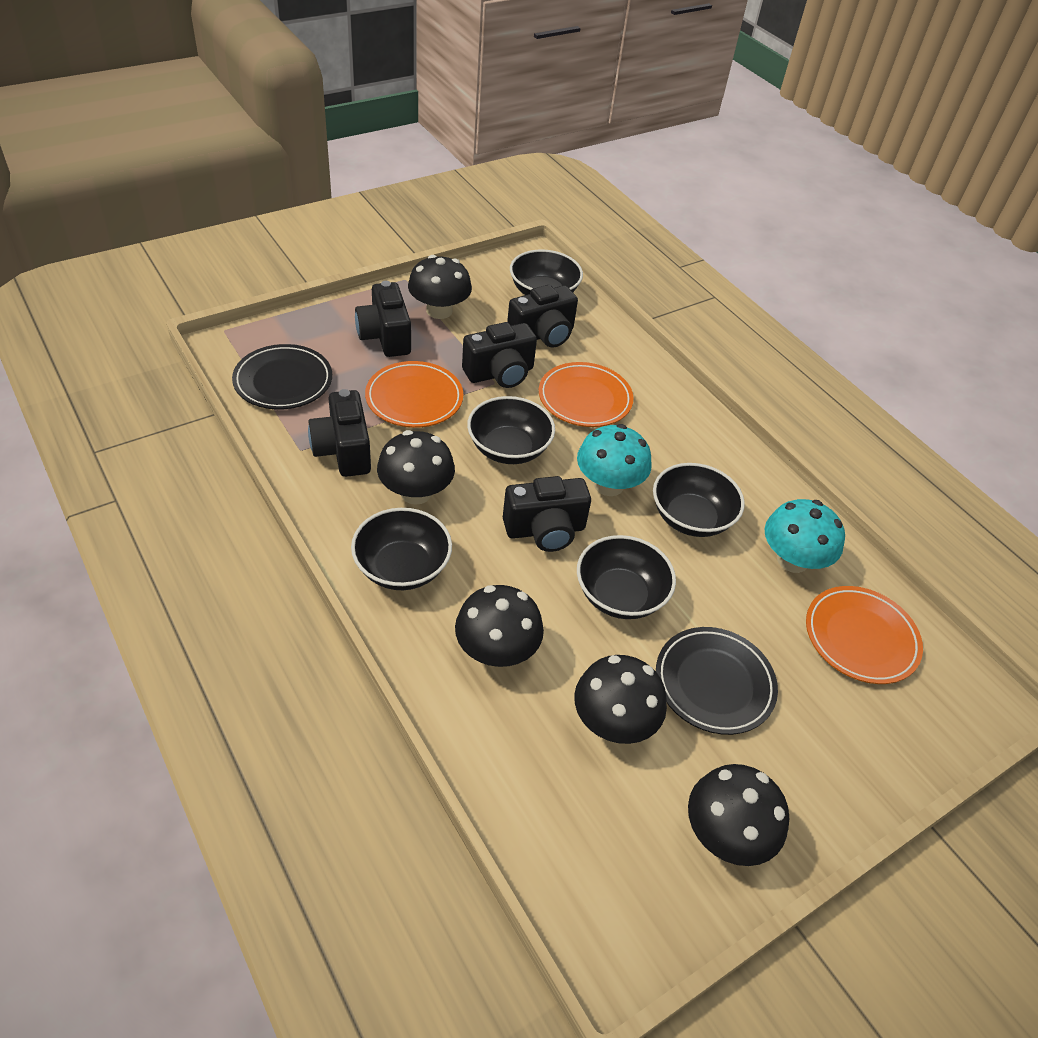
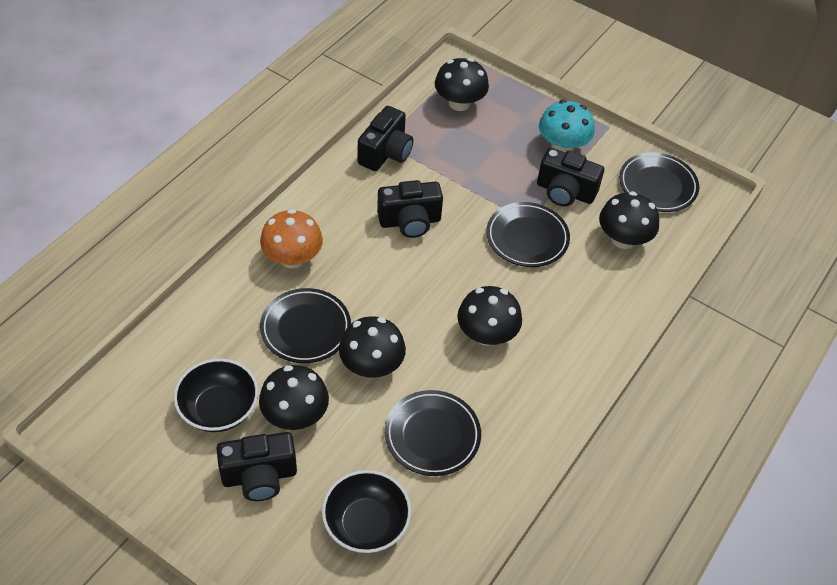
black bowl: 5 -> 2
black camera: 5 -> 4
black plate: 2 -> 4
orange mushroom: 0 -> 1
orange plate: 3 -> 0
turquoise mushroom: 2 -> 1

